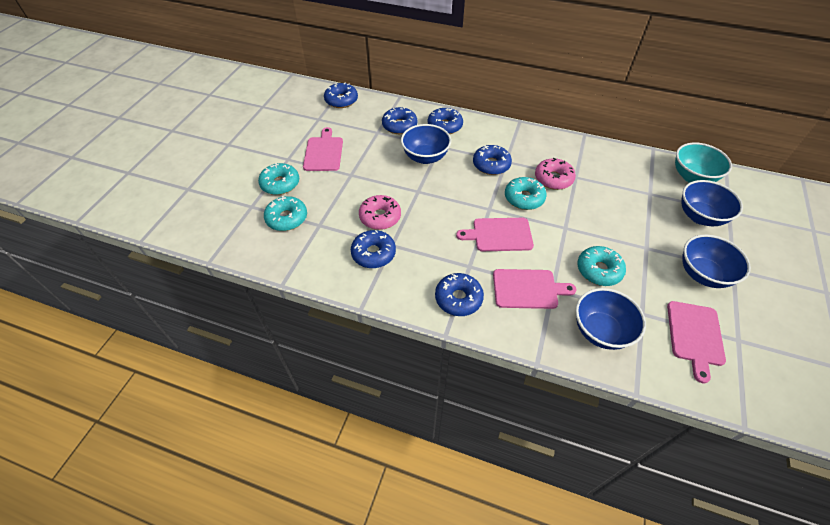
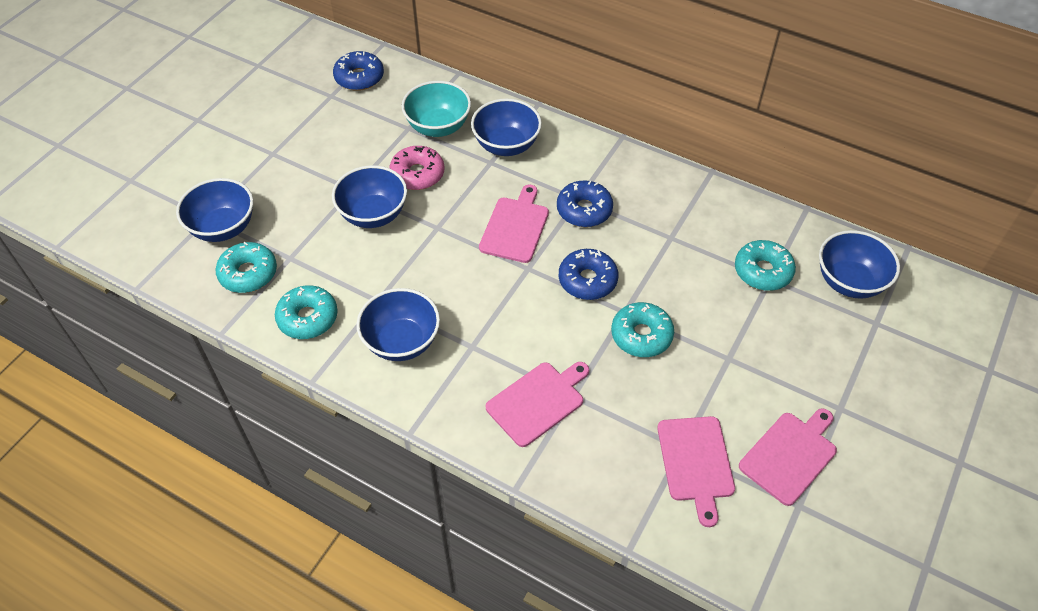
blue bowl: 4 -> 5
blue donut: 6 -> 3
pink donut: 2 -> 1

